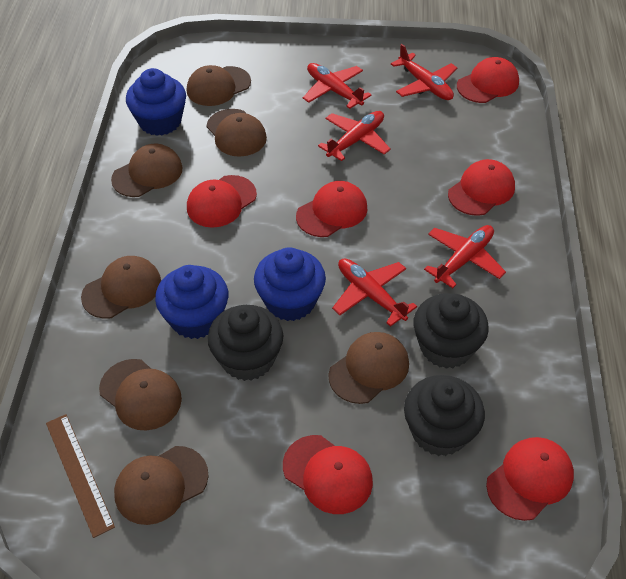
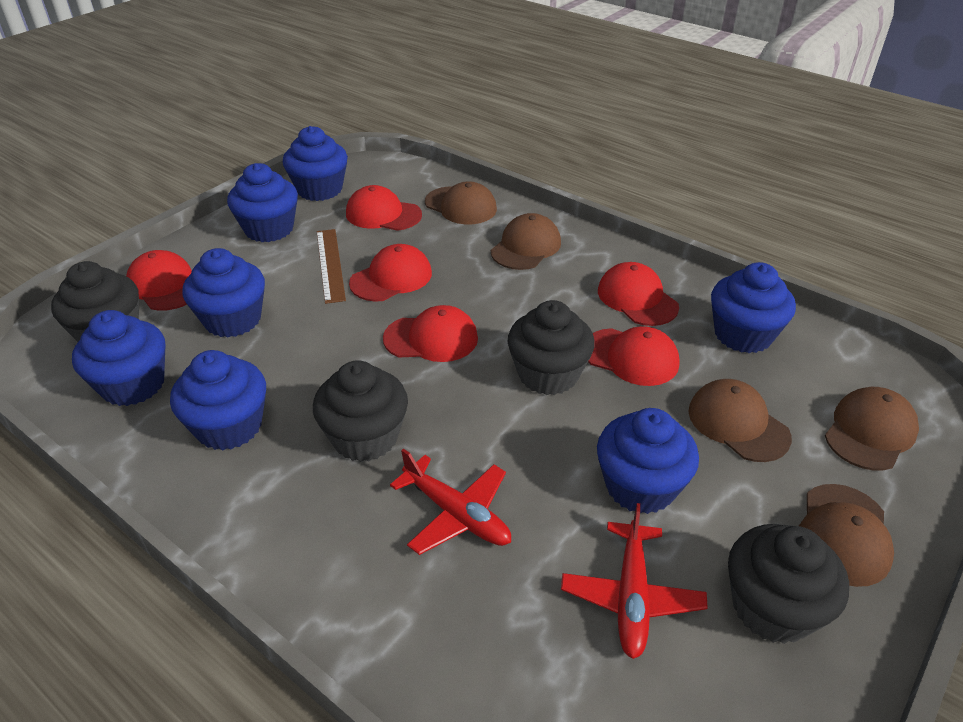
black cupcake: 3 -> 4
blue cupcake: 3 -> 7
brown cap: 7 -> 5
red plane: 5 -> 2

